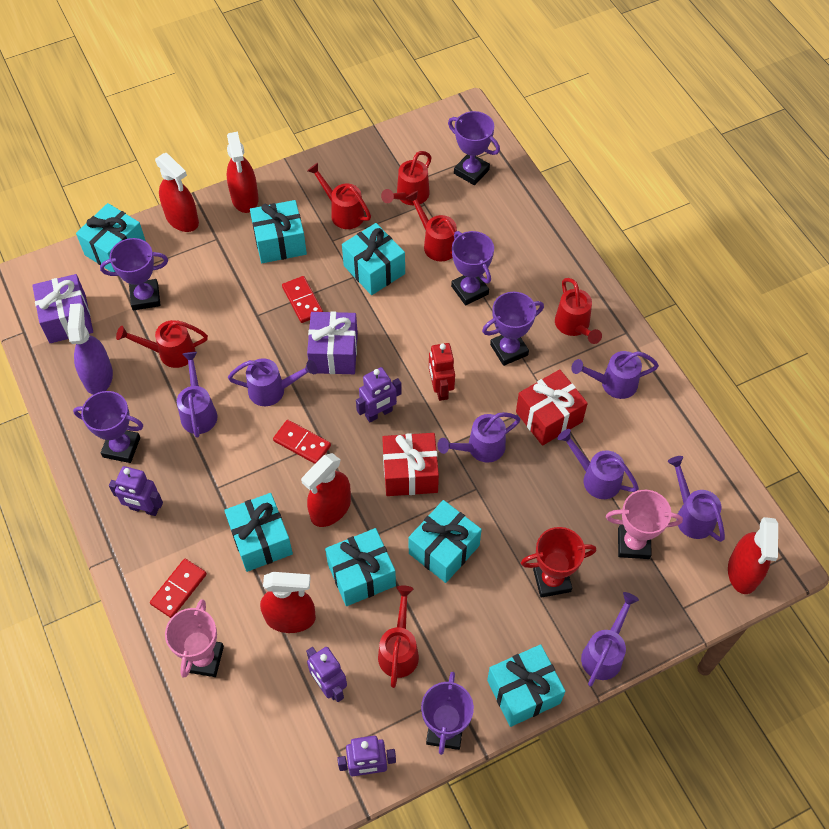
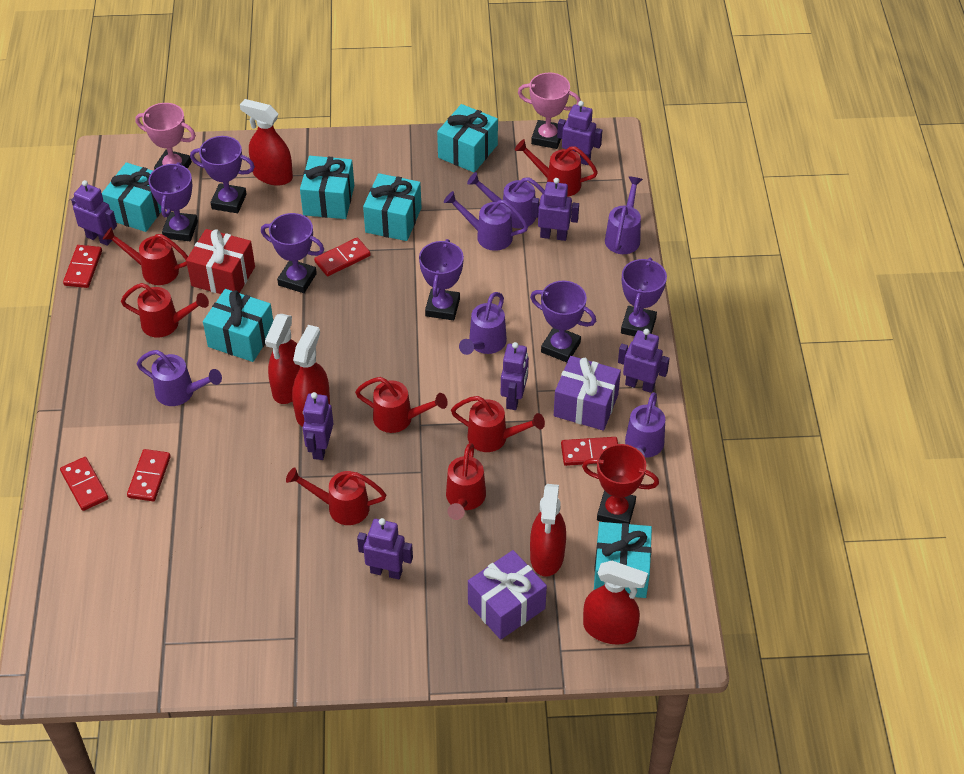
purple robot: 4 -> 7
purple spray bottle: 1 -> 0
purple watering can: 7 -> 6
red domino: 3 -> 5
red gift: 2 -> 1
red robot: 1 -> 0
red watering can: 6 -> 7
turquoise gift: 7 -> 6

